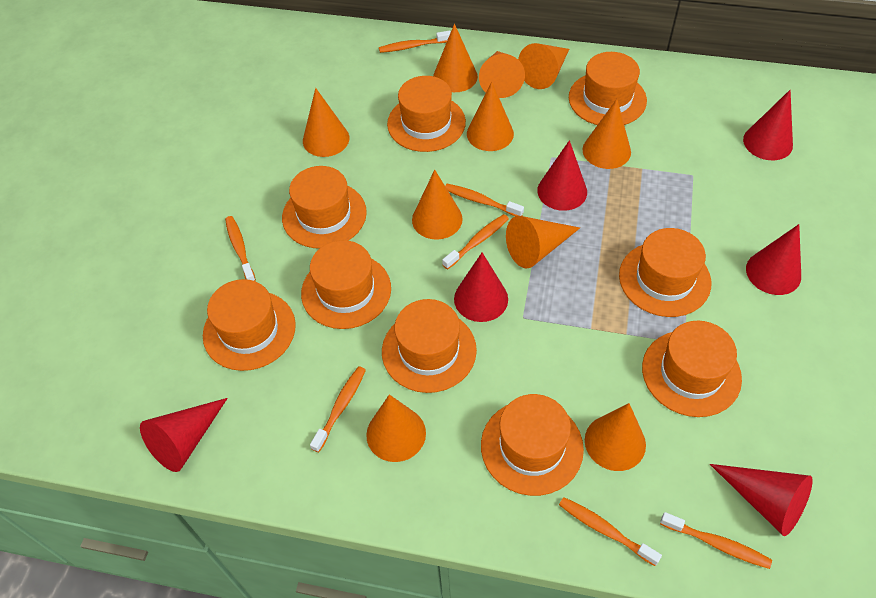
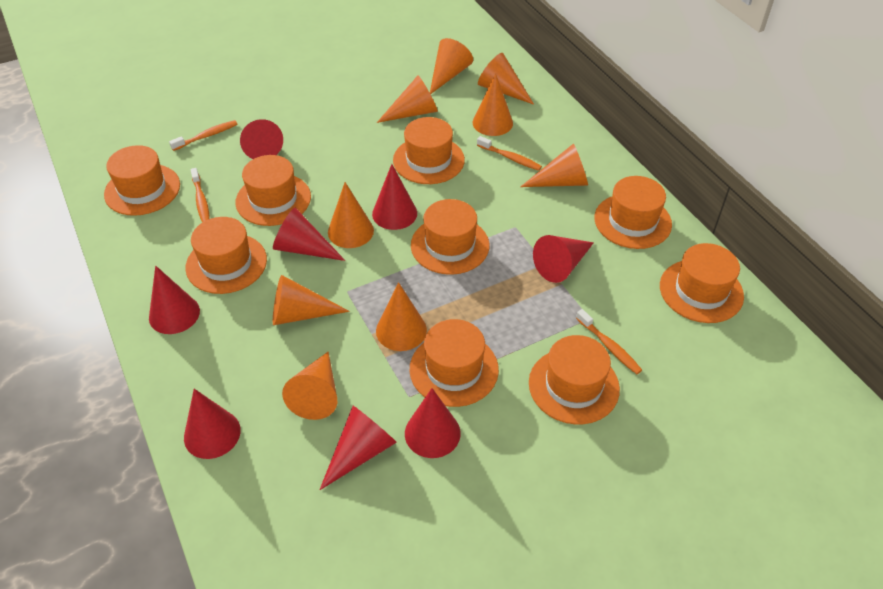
orange cone: 10 -> 9
orange toothbrush: 7 -> 4
red cone: 6 -> 8

